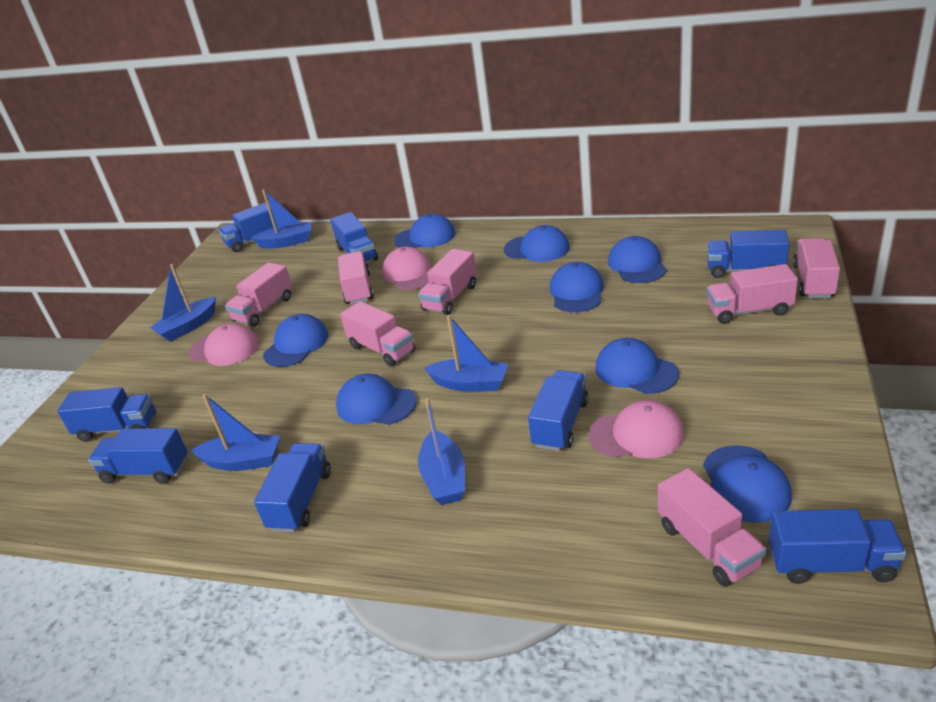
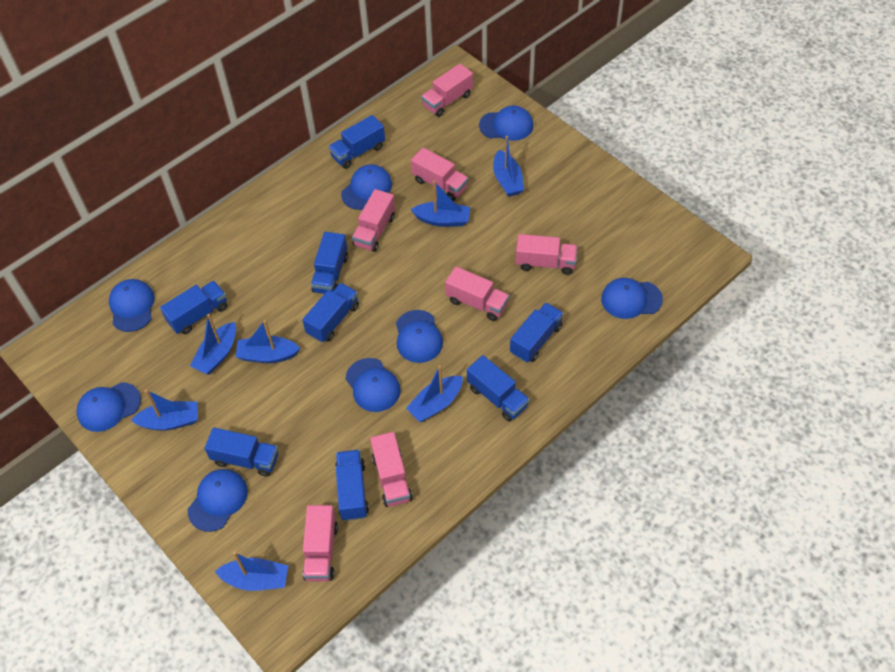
blue boat: 5 -> 7
pink cap: 3 -> 0

